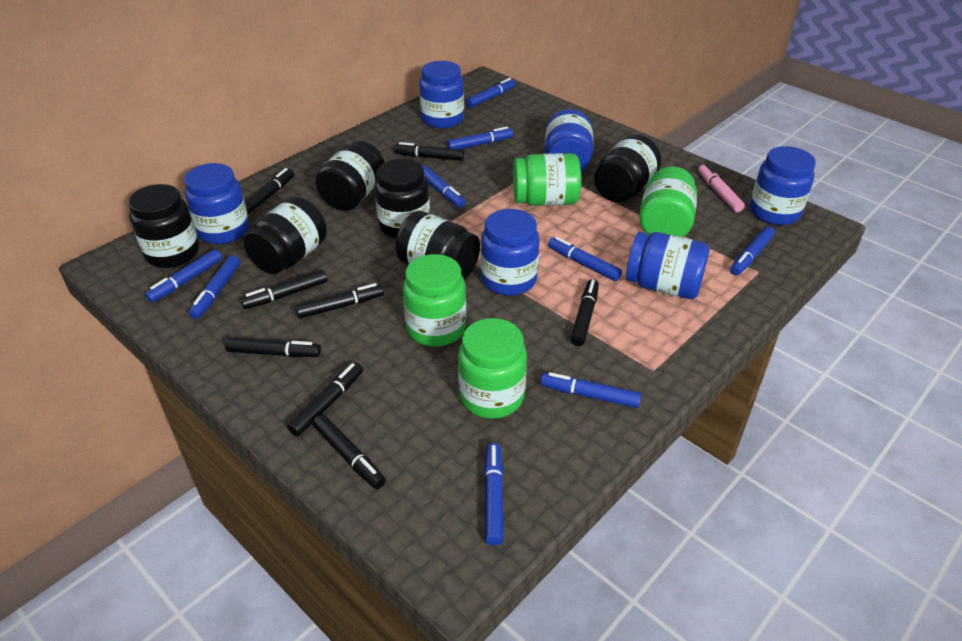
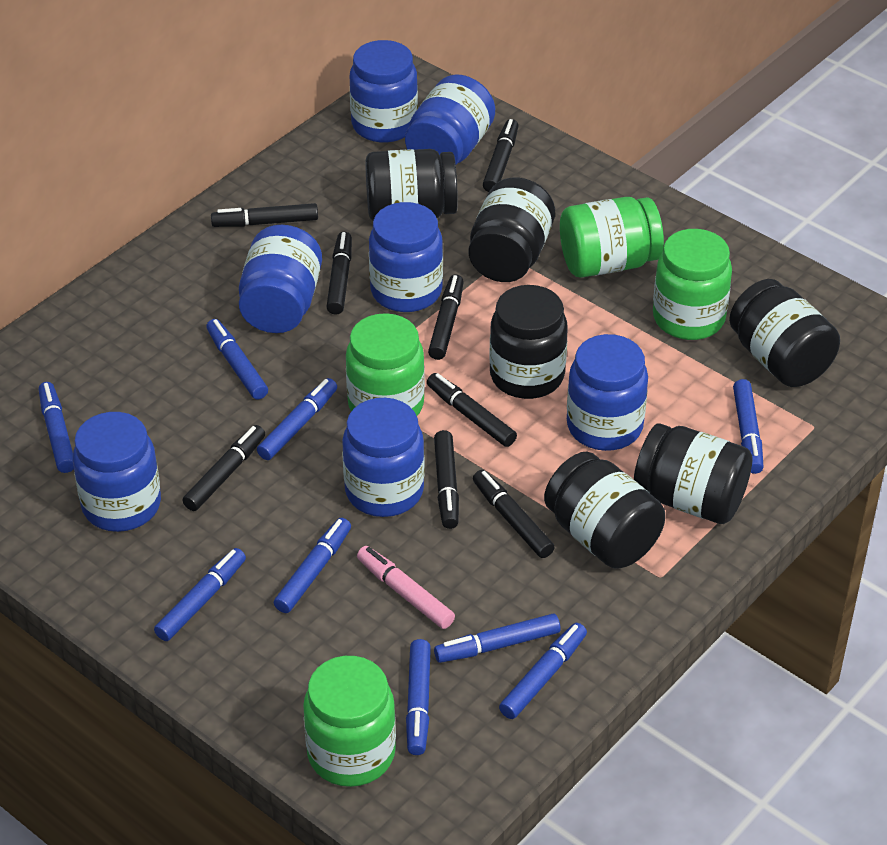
blue jar: 6 -> 7

